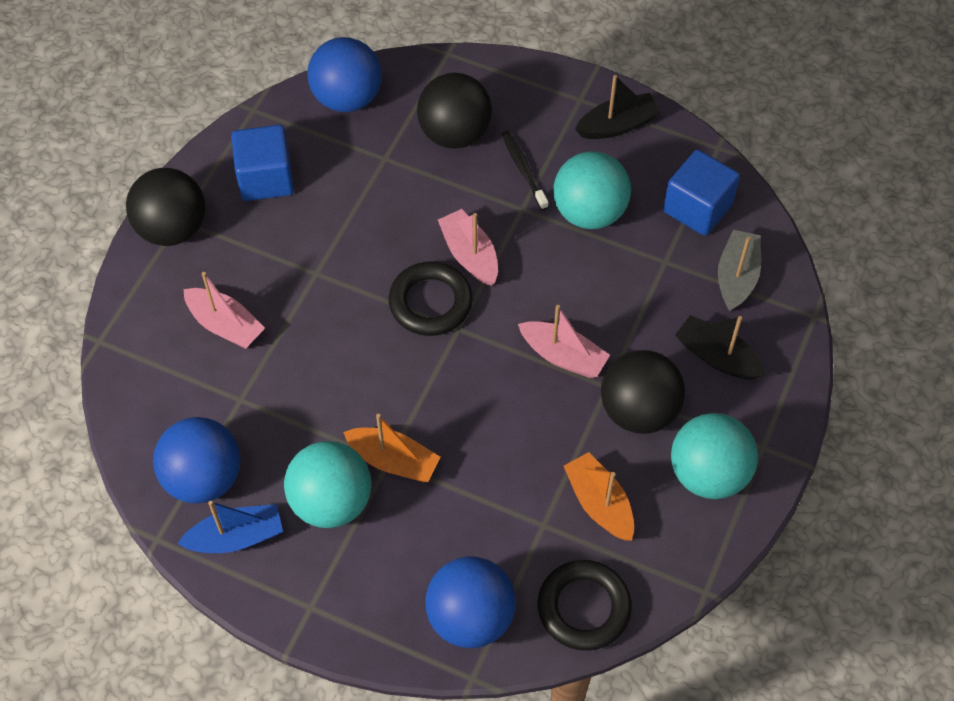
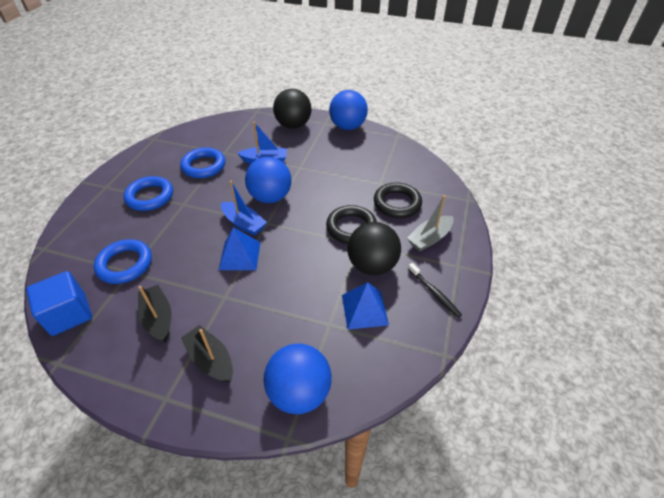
black ball: 3 -> 2
blue boat: 1 -> 2
blue cube: 2 -> 1
blue pyramid: 0 -> 2
blue ring: 0 -> 3
orange boat: 2 -> 0
pink boat: 3 -> 0
turquoise ball: 3 -> 0

